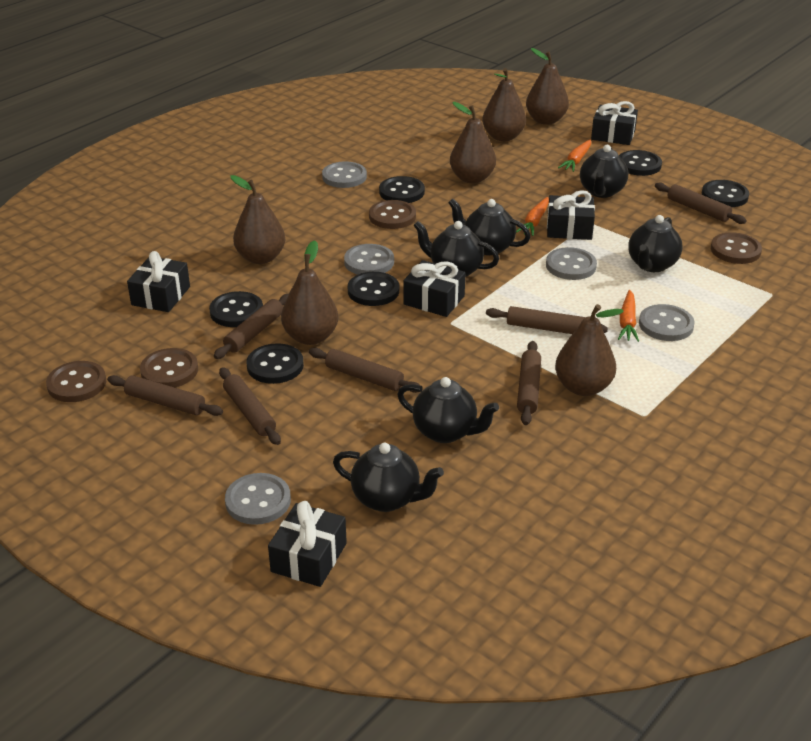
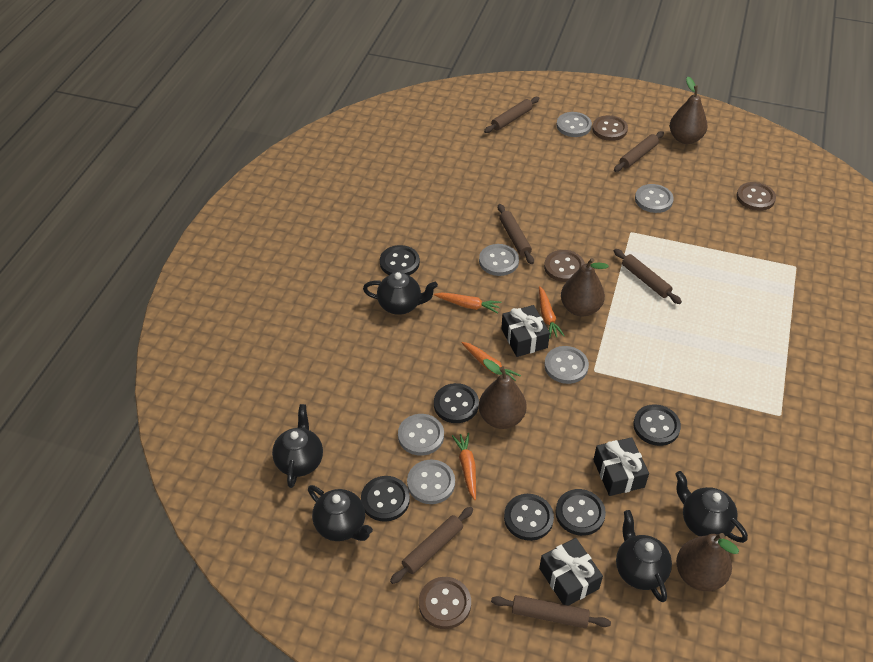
black gift: 5 -> 3
black teapot: 6 -> 5
brown pear: 6 -> 4
brown rolling pin: 7 -> 6
grey button: 5 -> 6
orange carrot: 3 -> 4

